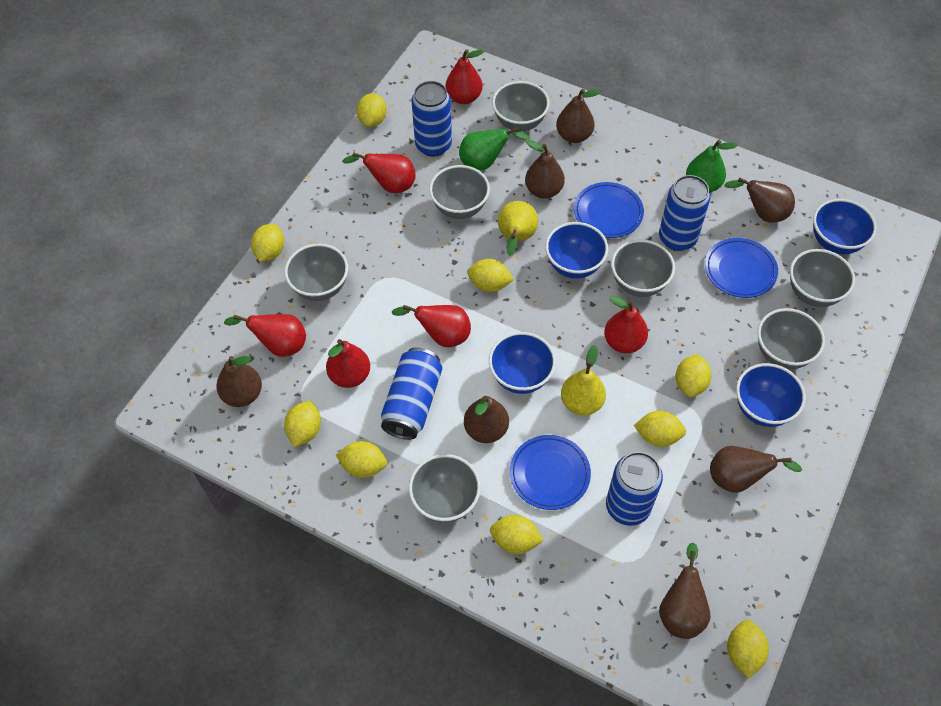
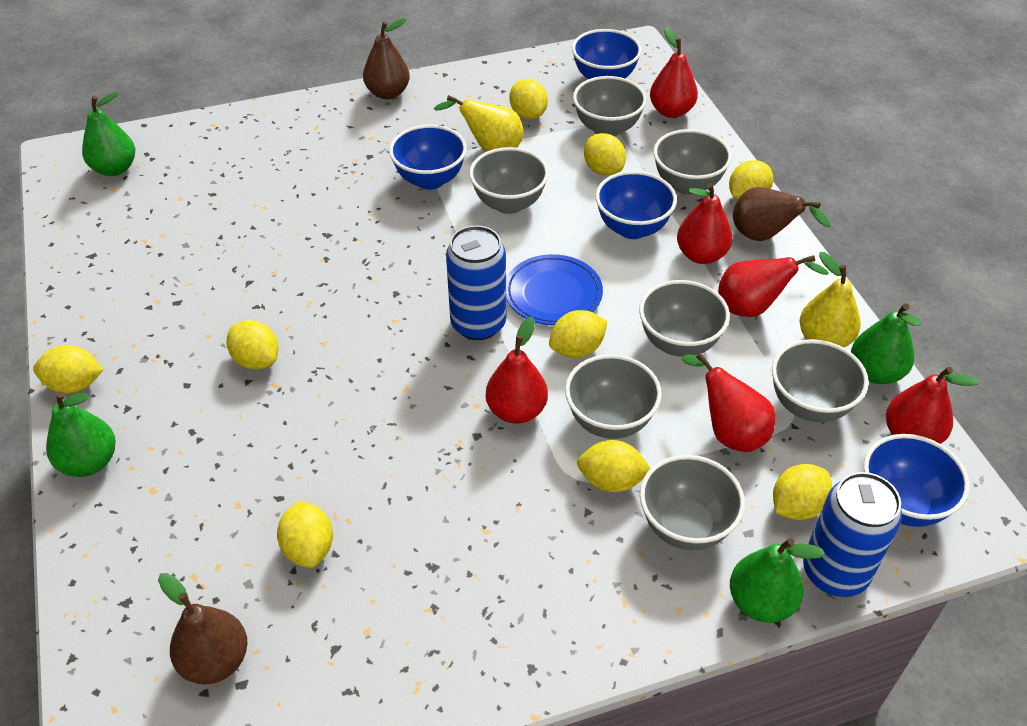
blue can: 4 -> 2
blue plate: 3 -> 1
brown pear: 7 -> 3
green pear: 2 -> 4

